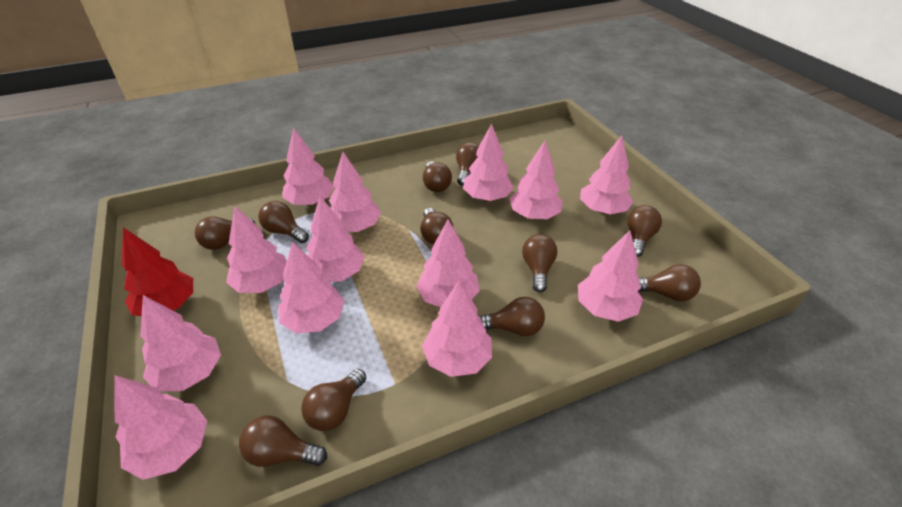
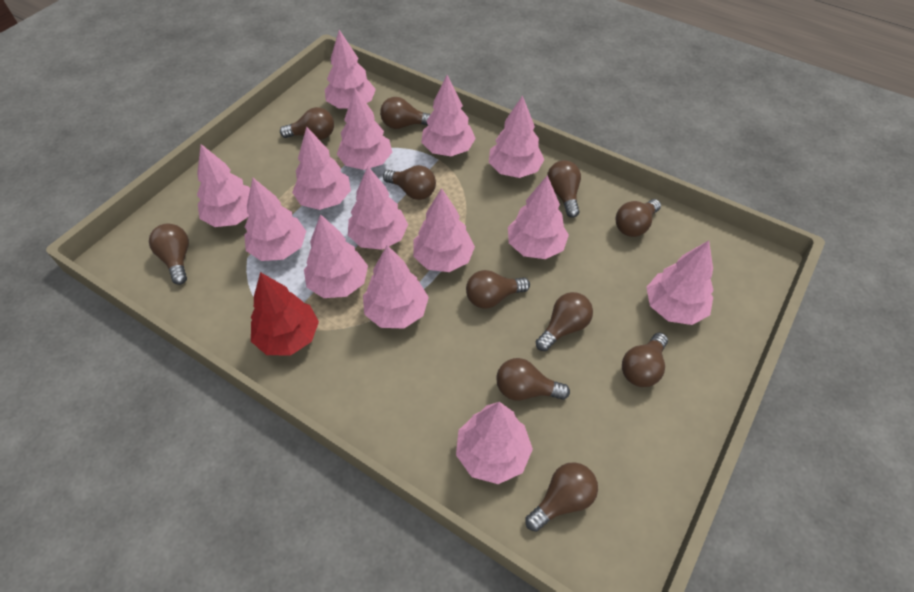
pink tree: 13 -> 14

